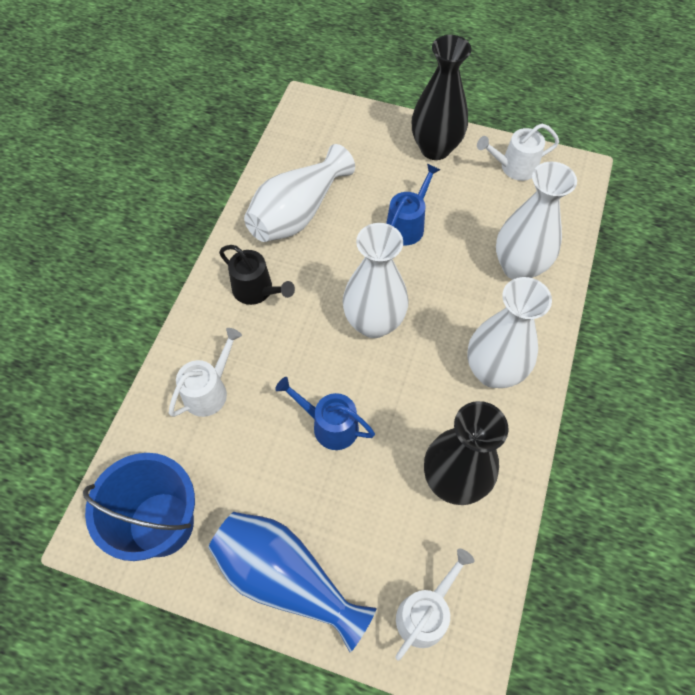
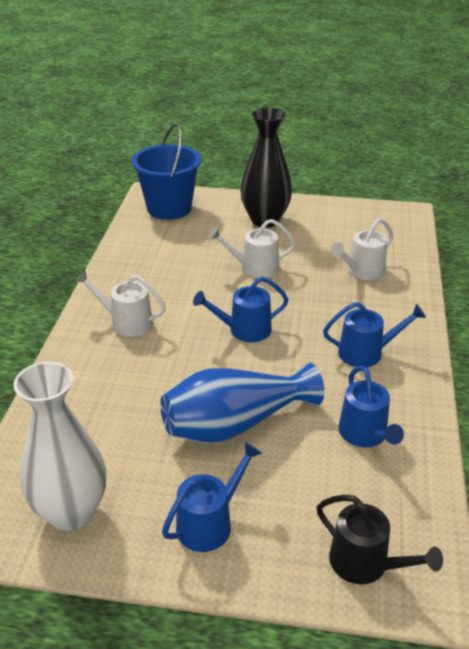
black vase: 2 -> 1
blue watering can: 2 -> 4
white vase: 4 -> 1

